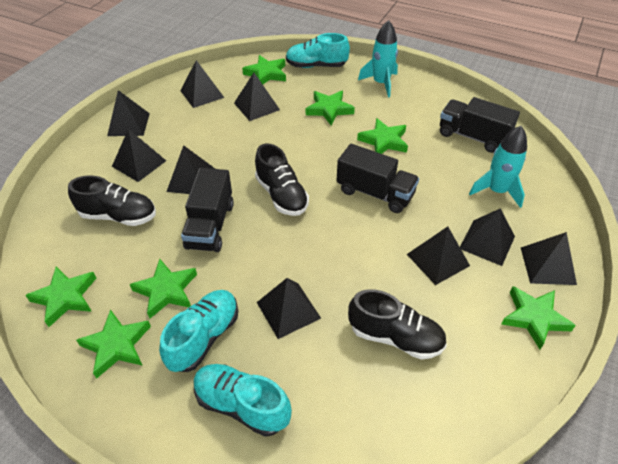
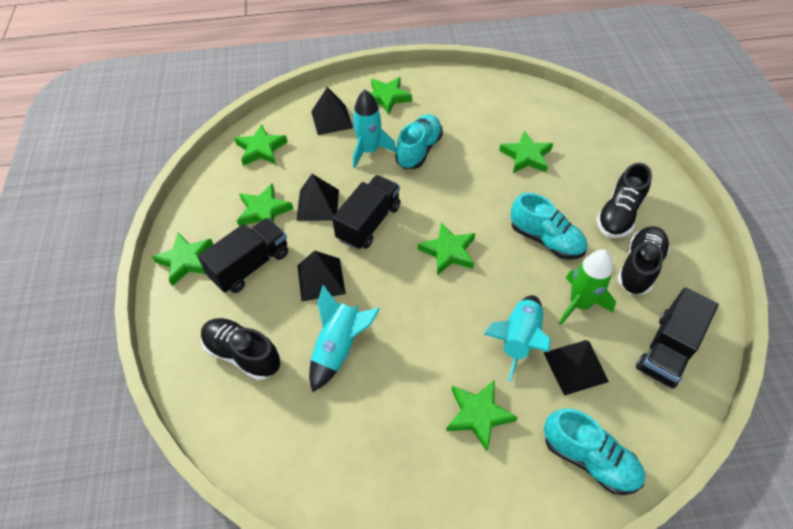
black pyramid: 9 -> 4
green rocket: 0 -> 1
turquoise rocket: 2 -> 3

